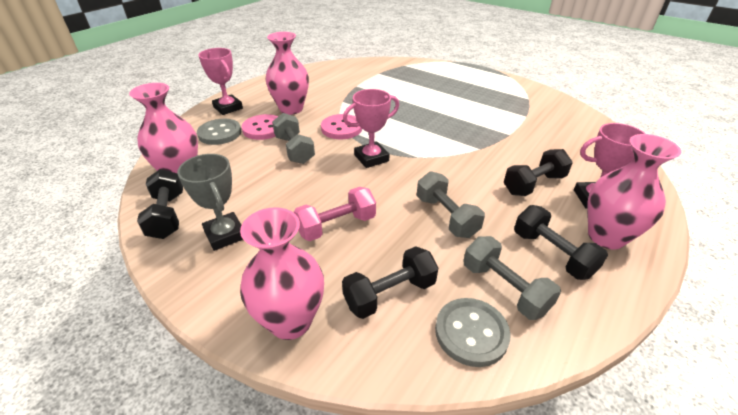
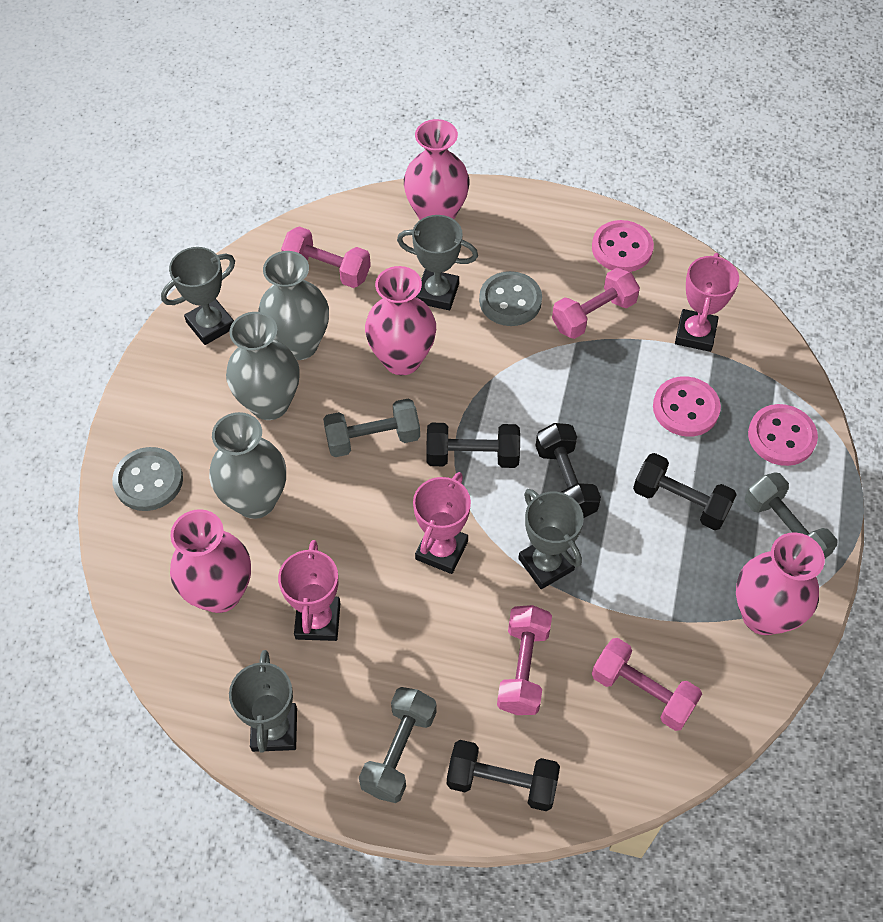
grey trophy: 1 -> 4
grey vase: 0 -> 3
pink button: 2 -> 3
pink dumbbell: 1 -> 4

